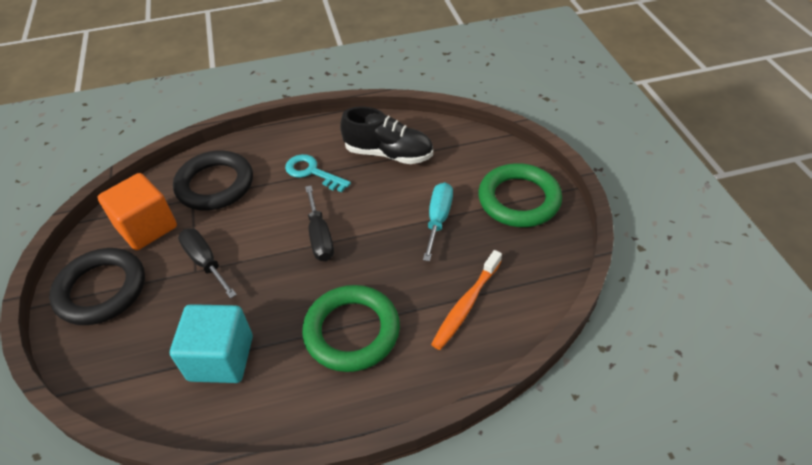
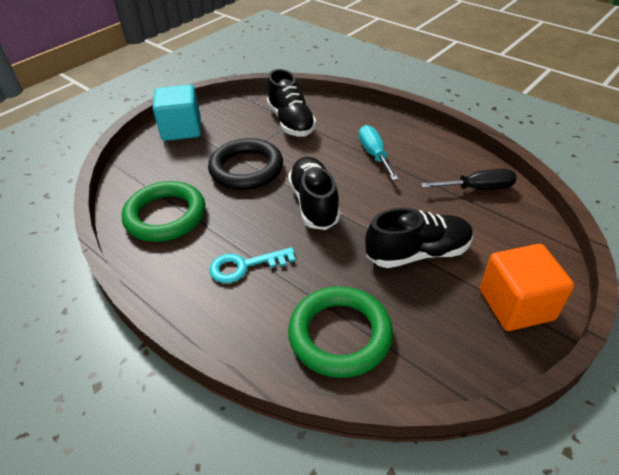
black ring: 2 -> 1
black screwdriver: 2 -> 1
black shoe: 1 -> 3
orange toothbrush: 1 -> 0

